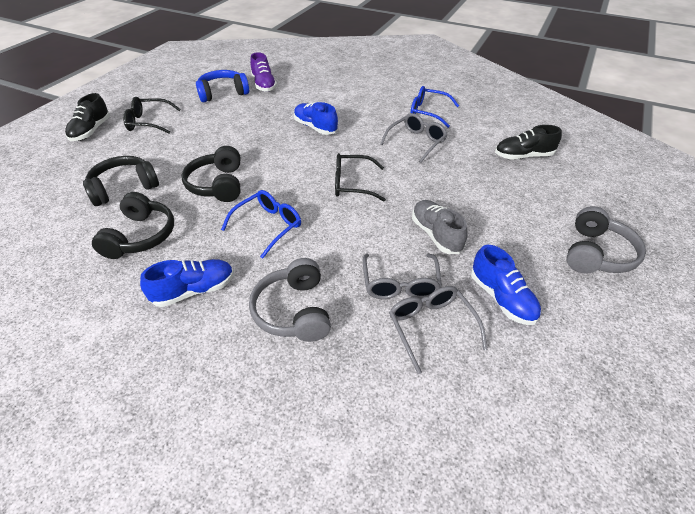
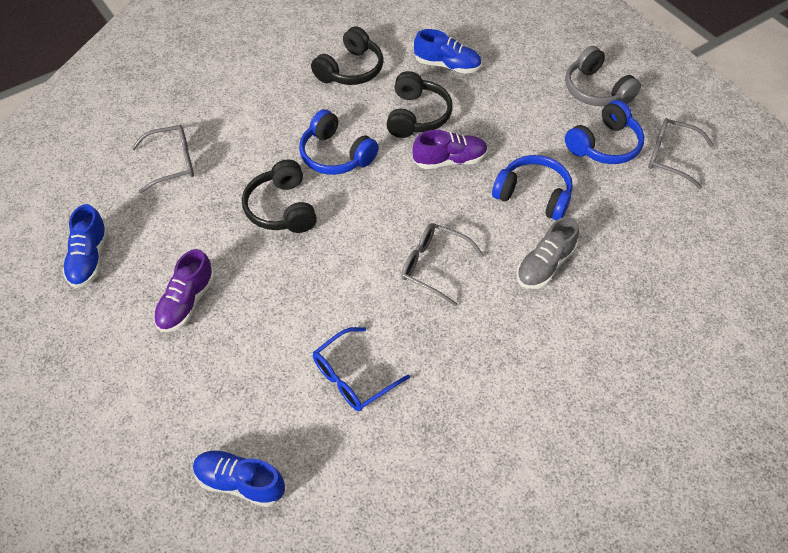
black glasses: 2 -> 0
black shoe: 2 -> 0
blue glasses: 2 -> 1
blue headphones: 1 -> 3
grey headphones: 2 -> 1
purple shoe: 1 -> 2

